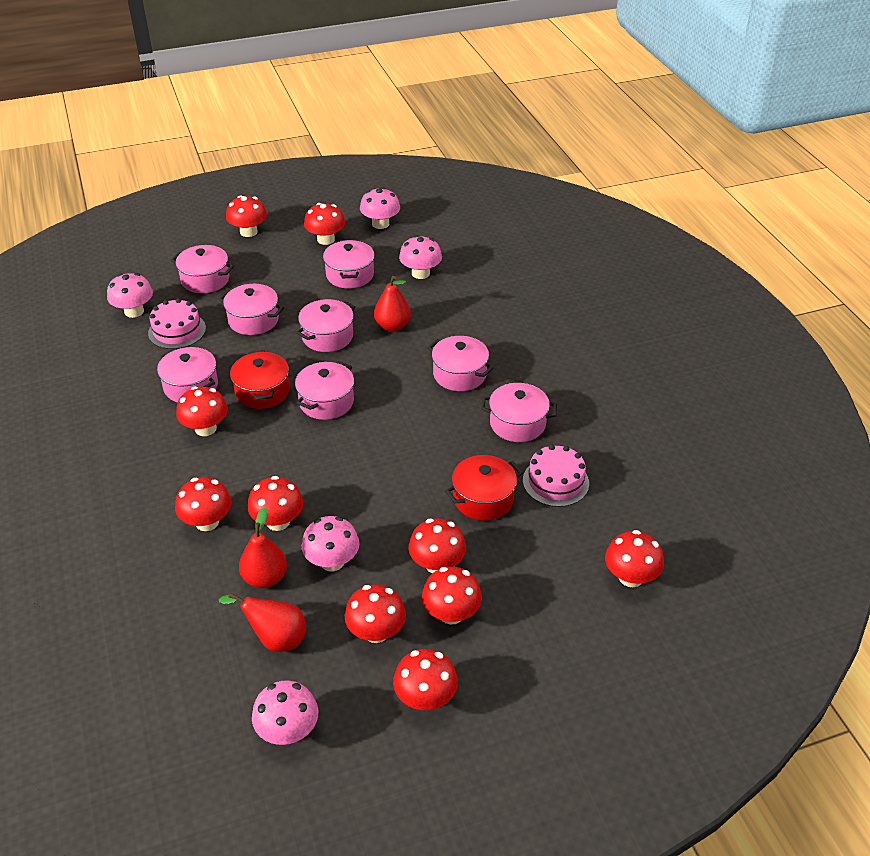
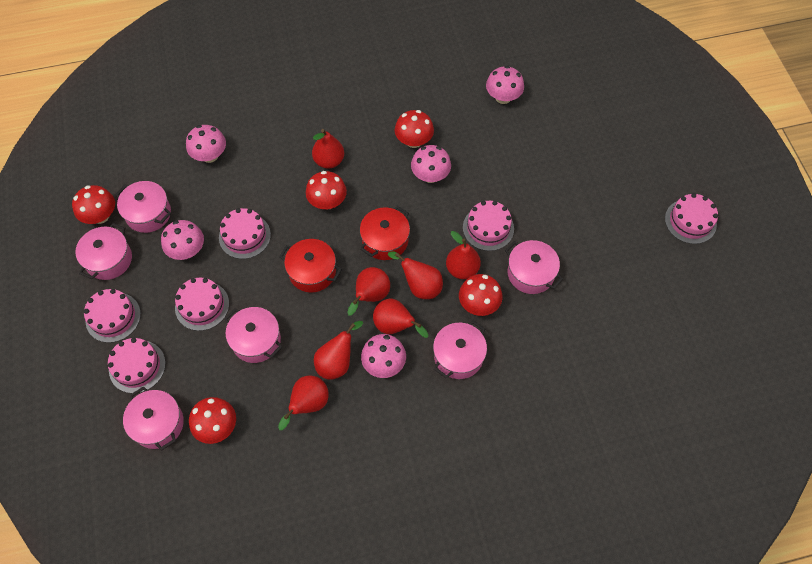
pink cake: 2 -> 6
pink pot: 8 -> 6
red mushroom: 10 -> 5
red pear: 3 -> 7

